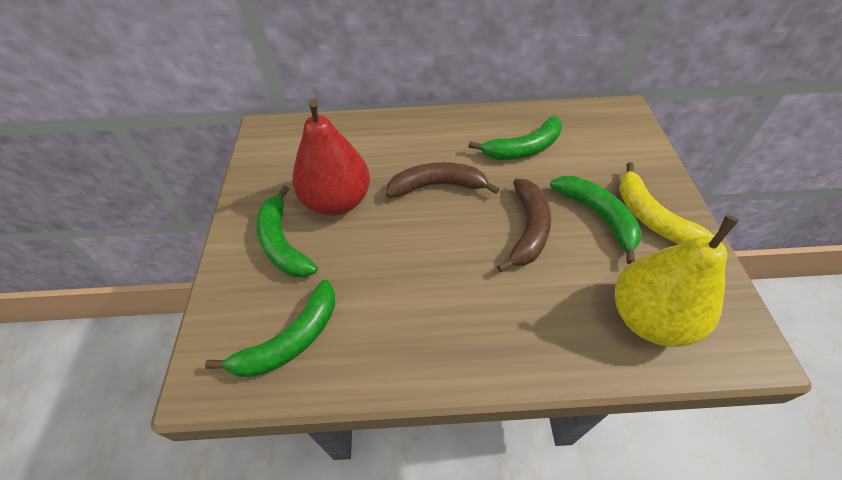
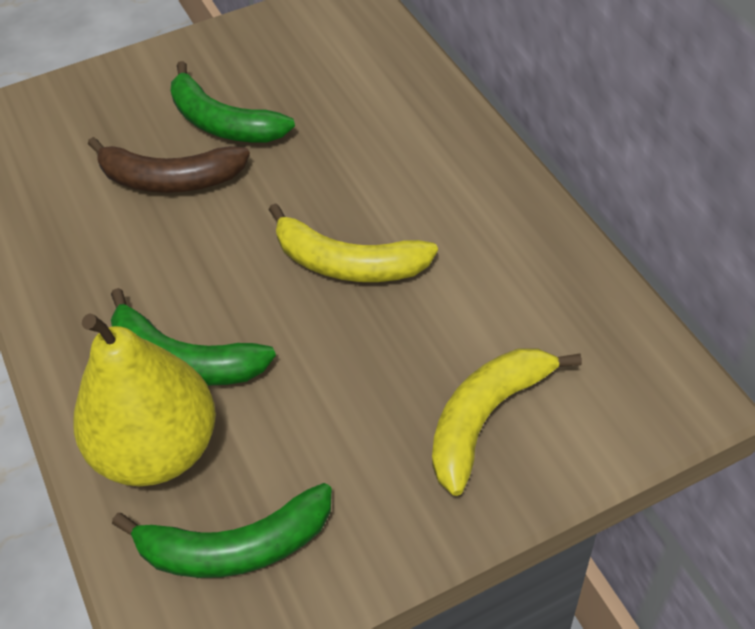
brown banana: 2 -> 1
green banana: 4 -> 3
red pear: 1 -> 0
yellow banana: 1 -> 2

